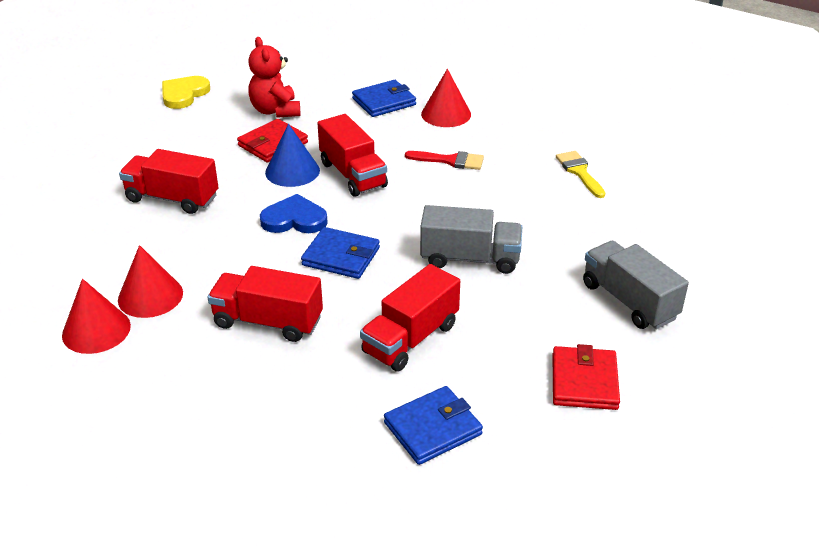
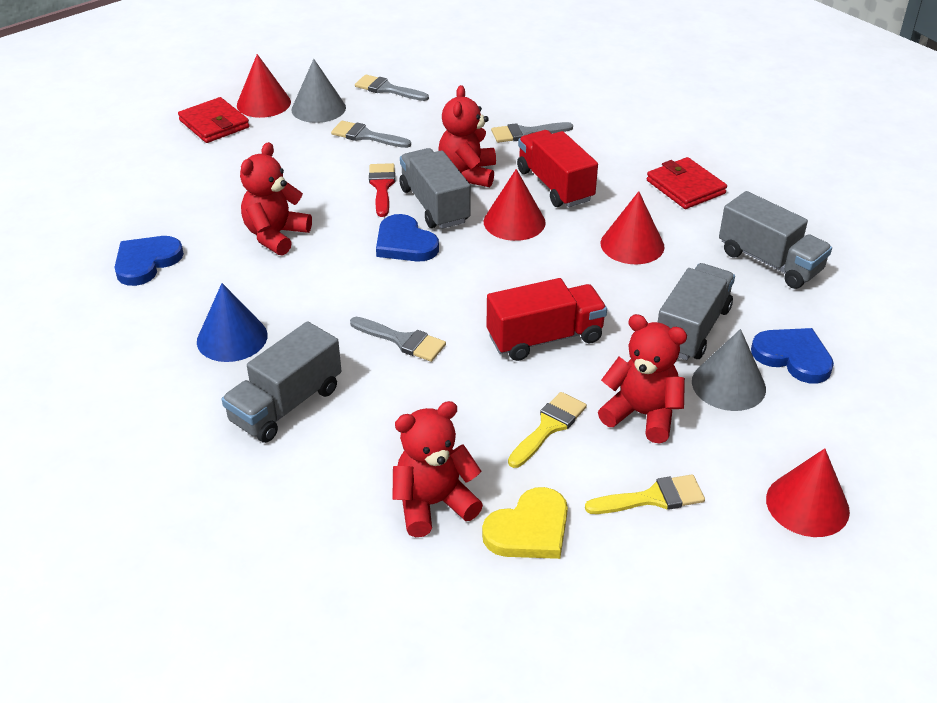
blue heart: 1 -> 3
blue wallet: 3 -> 0
grey brush: 0 -> 4
grey cone: 0 -> 2
grey truck: 2 -> 4
red cone: 3 -> 4
red teddy bear: 1 -> 4
red truck: 4 -> 2
yellow brush: 1 -> 2

